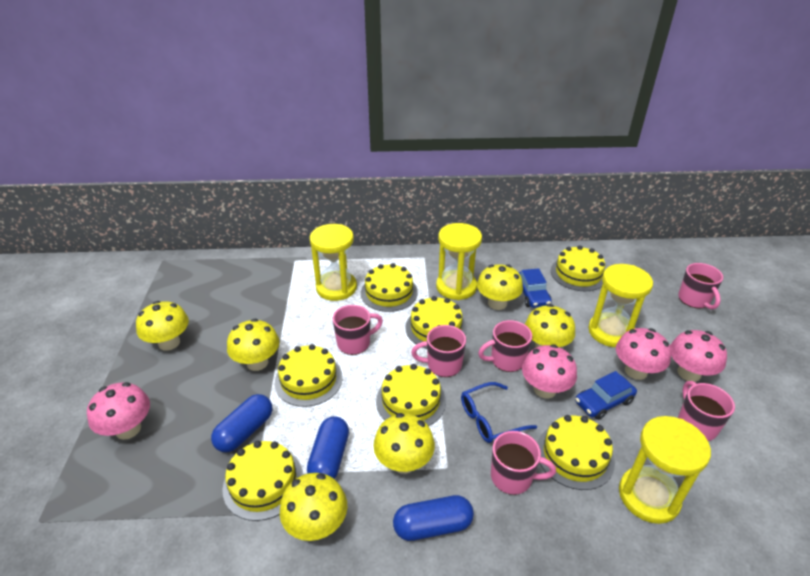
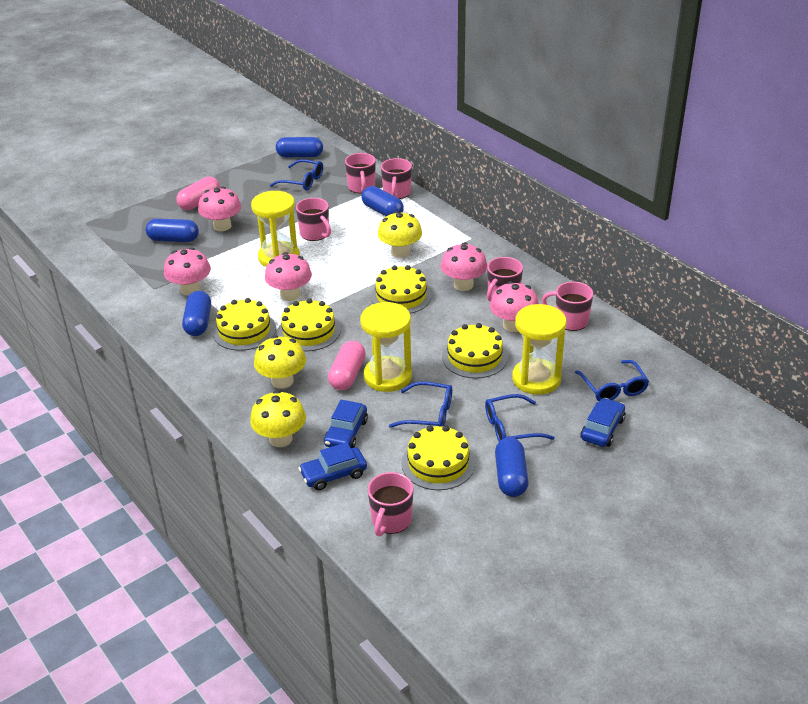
blue capsule: 3 -> 5
blue car: 2 -> 3
blue glasses: 1 -> 4
pink capsule: 0 -> 2
pink mushroom: 4 -> 5
yellow cake: 7 -> 5
yellow hourglass: 4 -> 3
yellow mushroom: 6 -> 3

